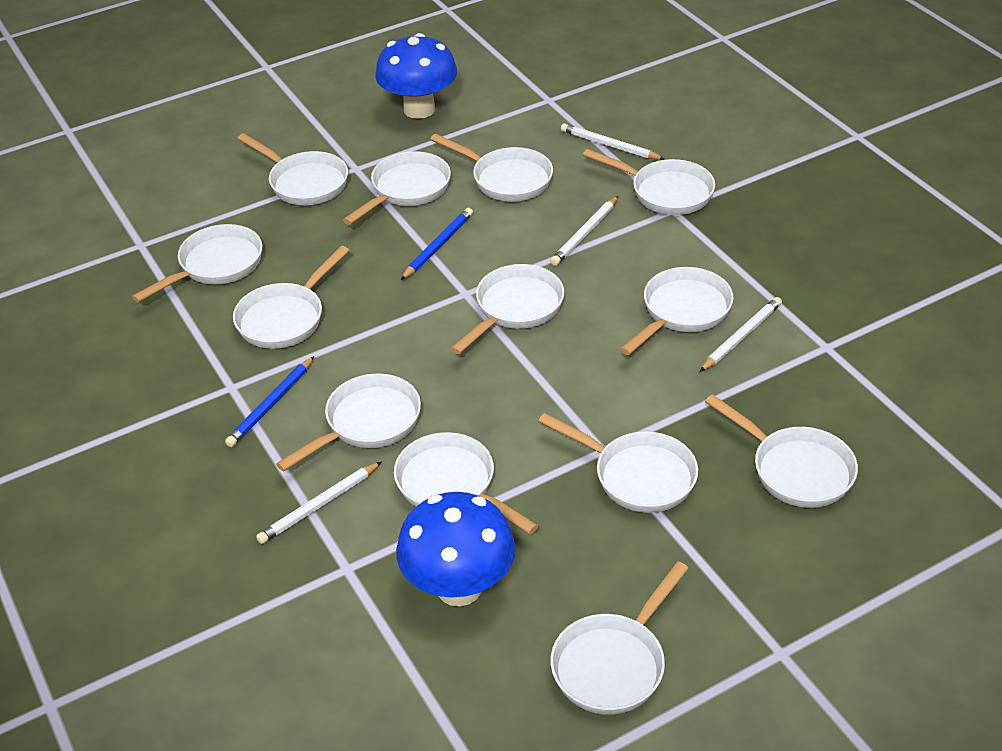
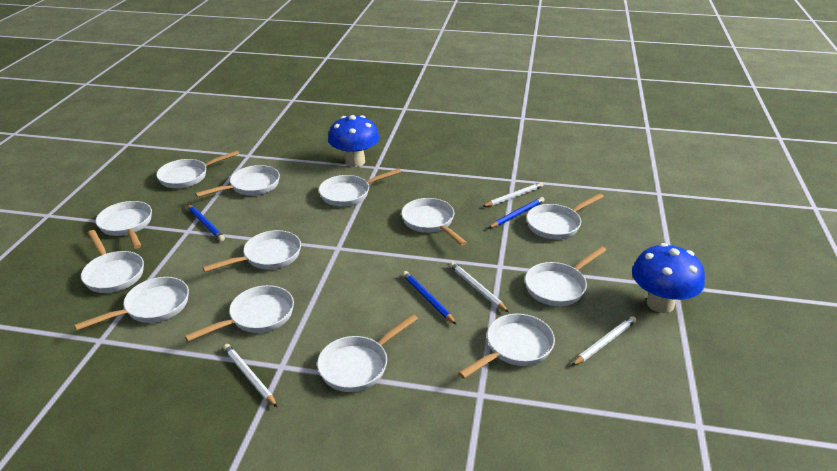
blue pencil: 2 -> 3

